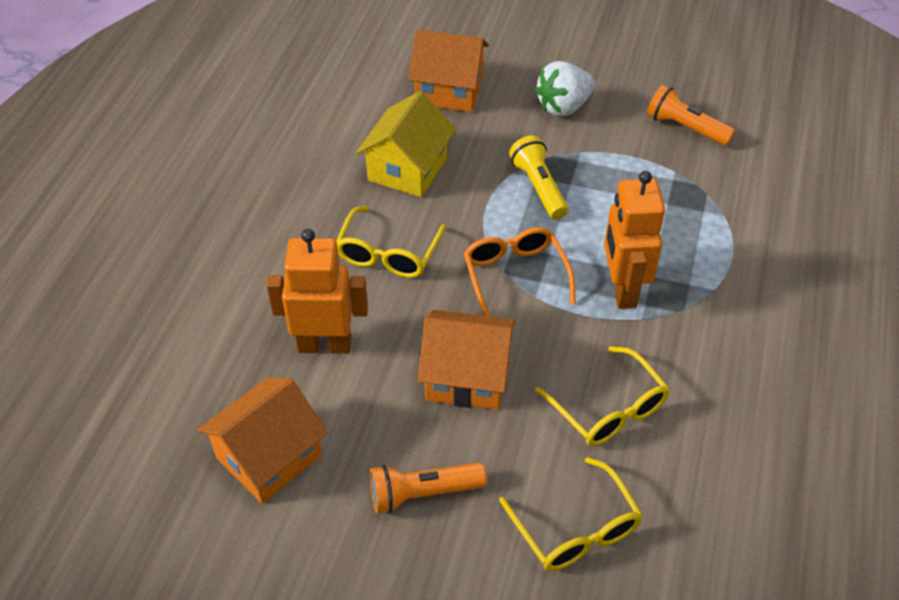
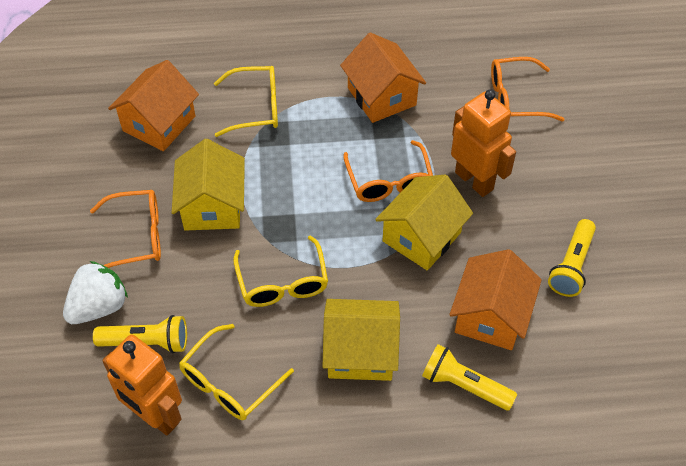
orange flashlight: 2 -> 0
orange glasses: 1 -> 3
yellow flashlight: 1 -> 3
yellow house: 1 -> 3

